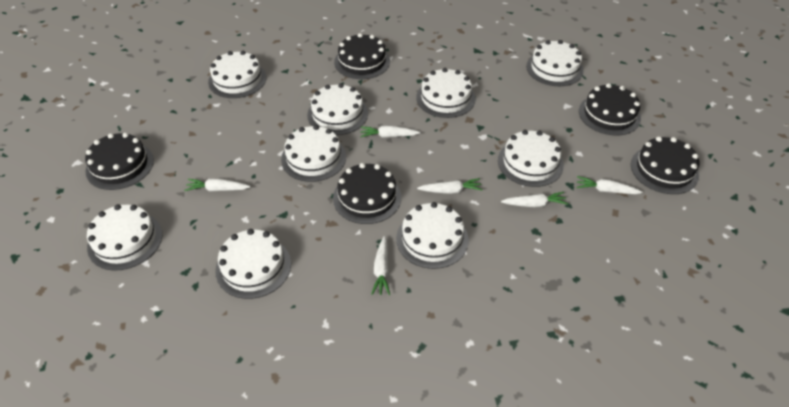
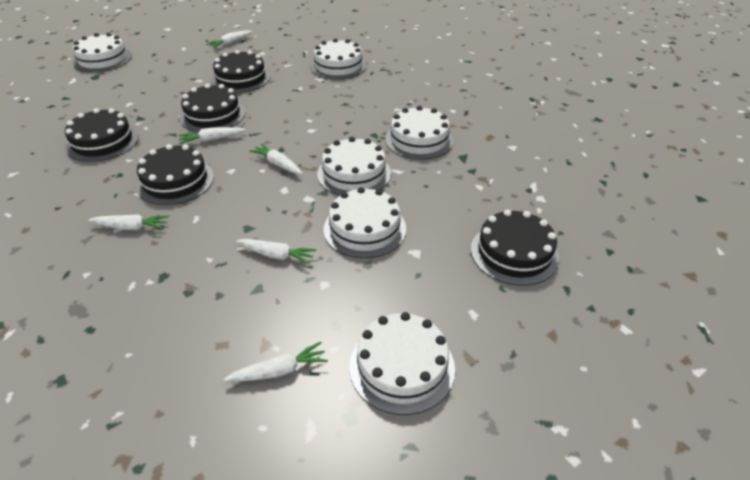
white cake: 9 -> 6

